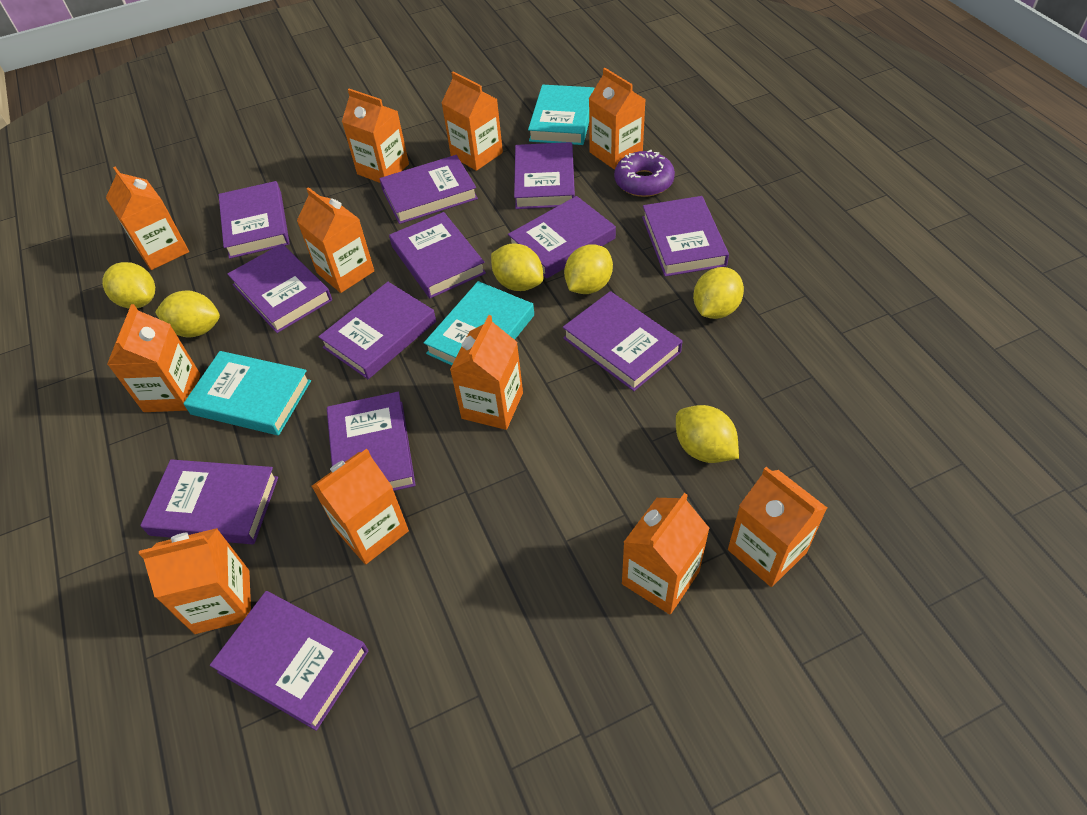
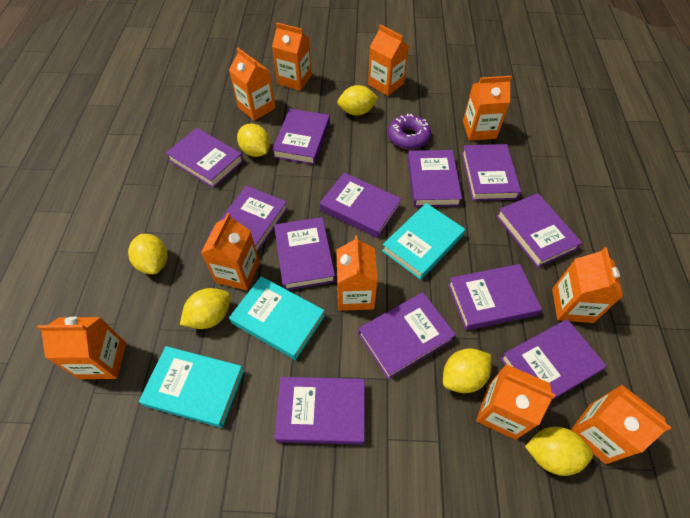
orange carton: 11 -> 10

